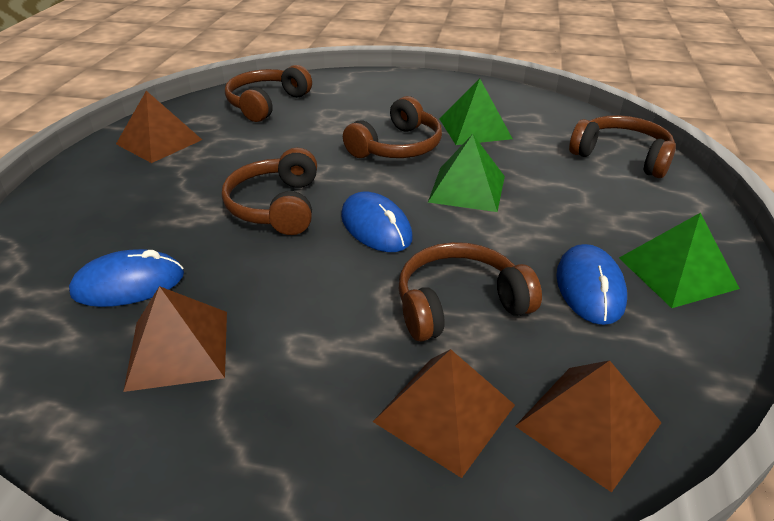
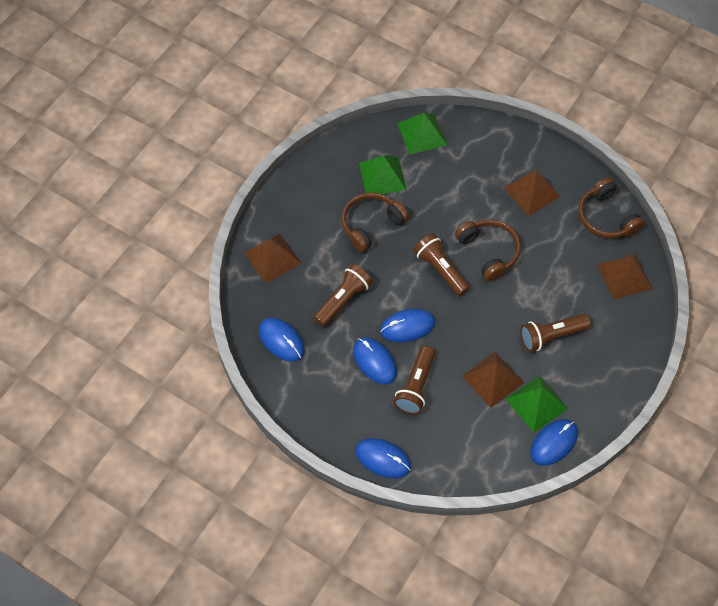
blue mouse: 3 -> 5
brown flashlight: 0 -> 4
brown headphones: 5 -> 3

